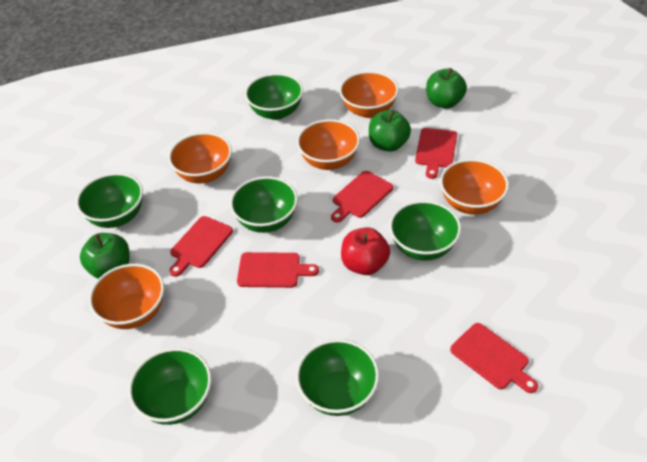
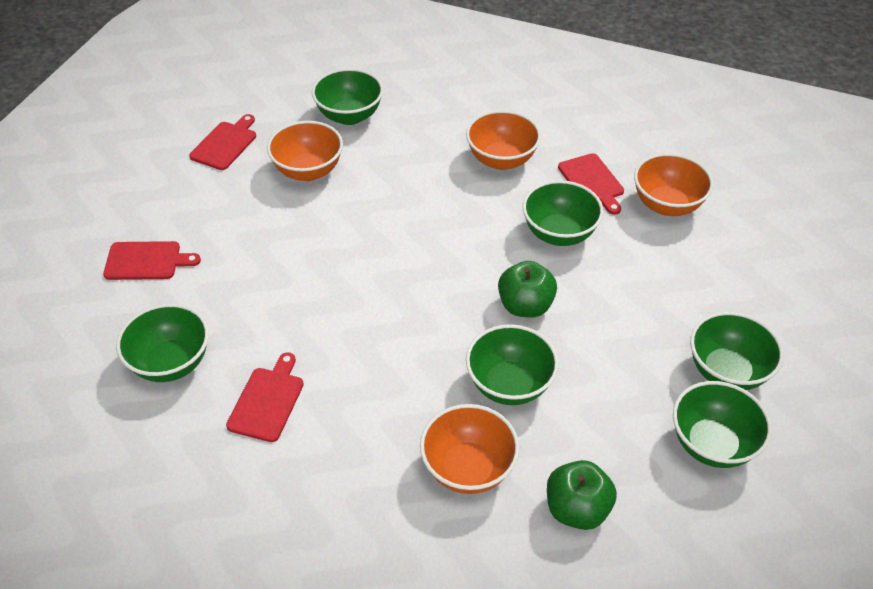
green apple: 3 -> 2
orange bowl: 5 -> 4
red apple: 1 -> 0
red cutting board: 5 -> 4

